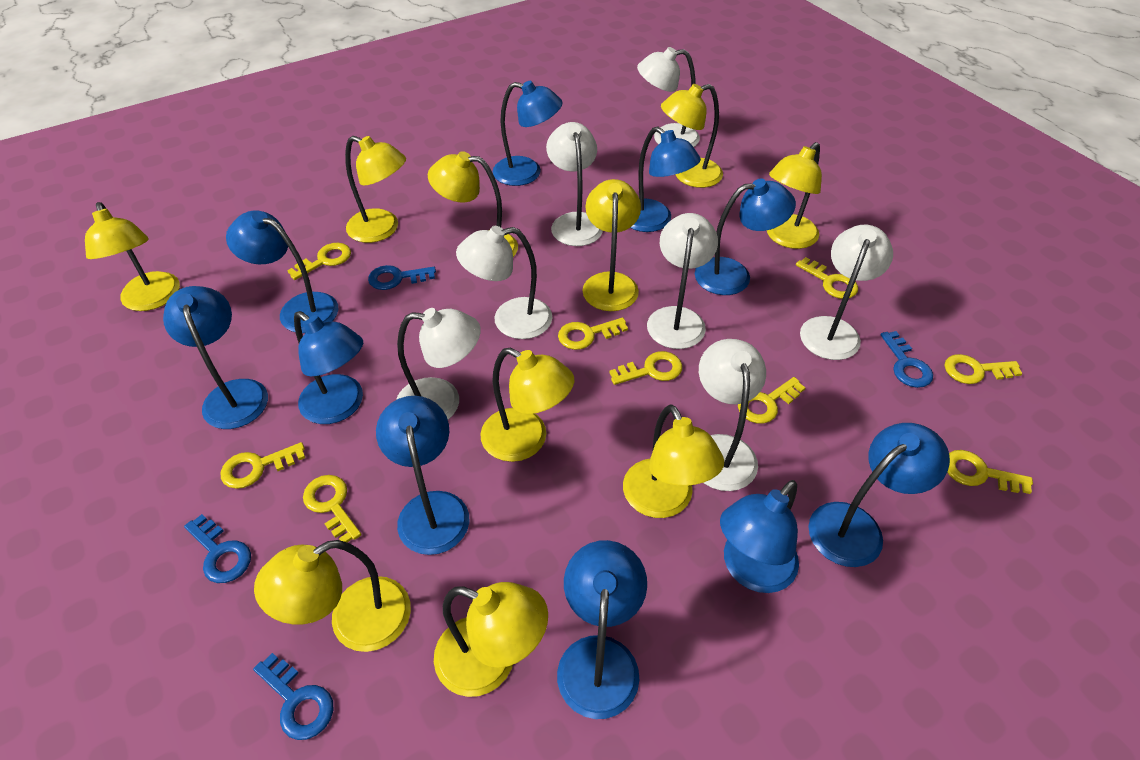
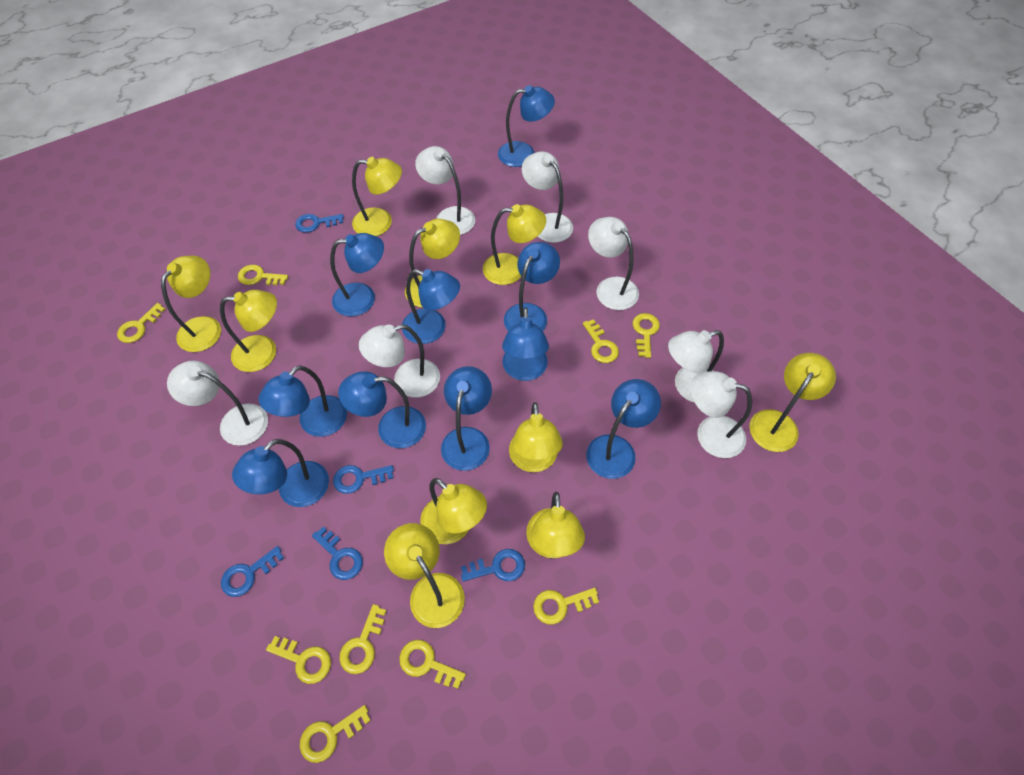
blue key: 4 -> 5

